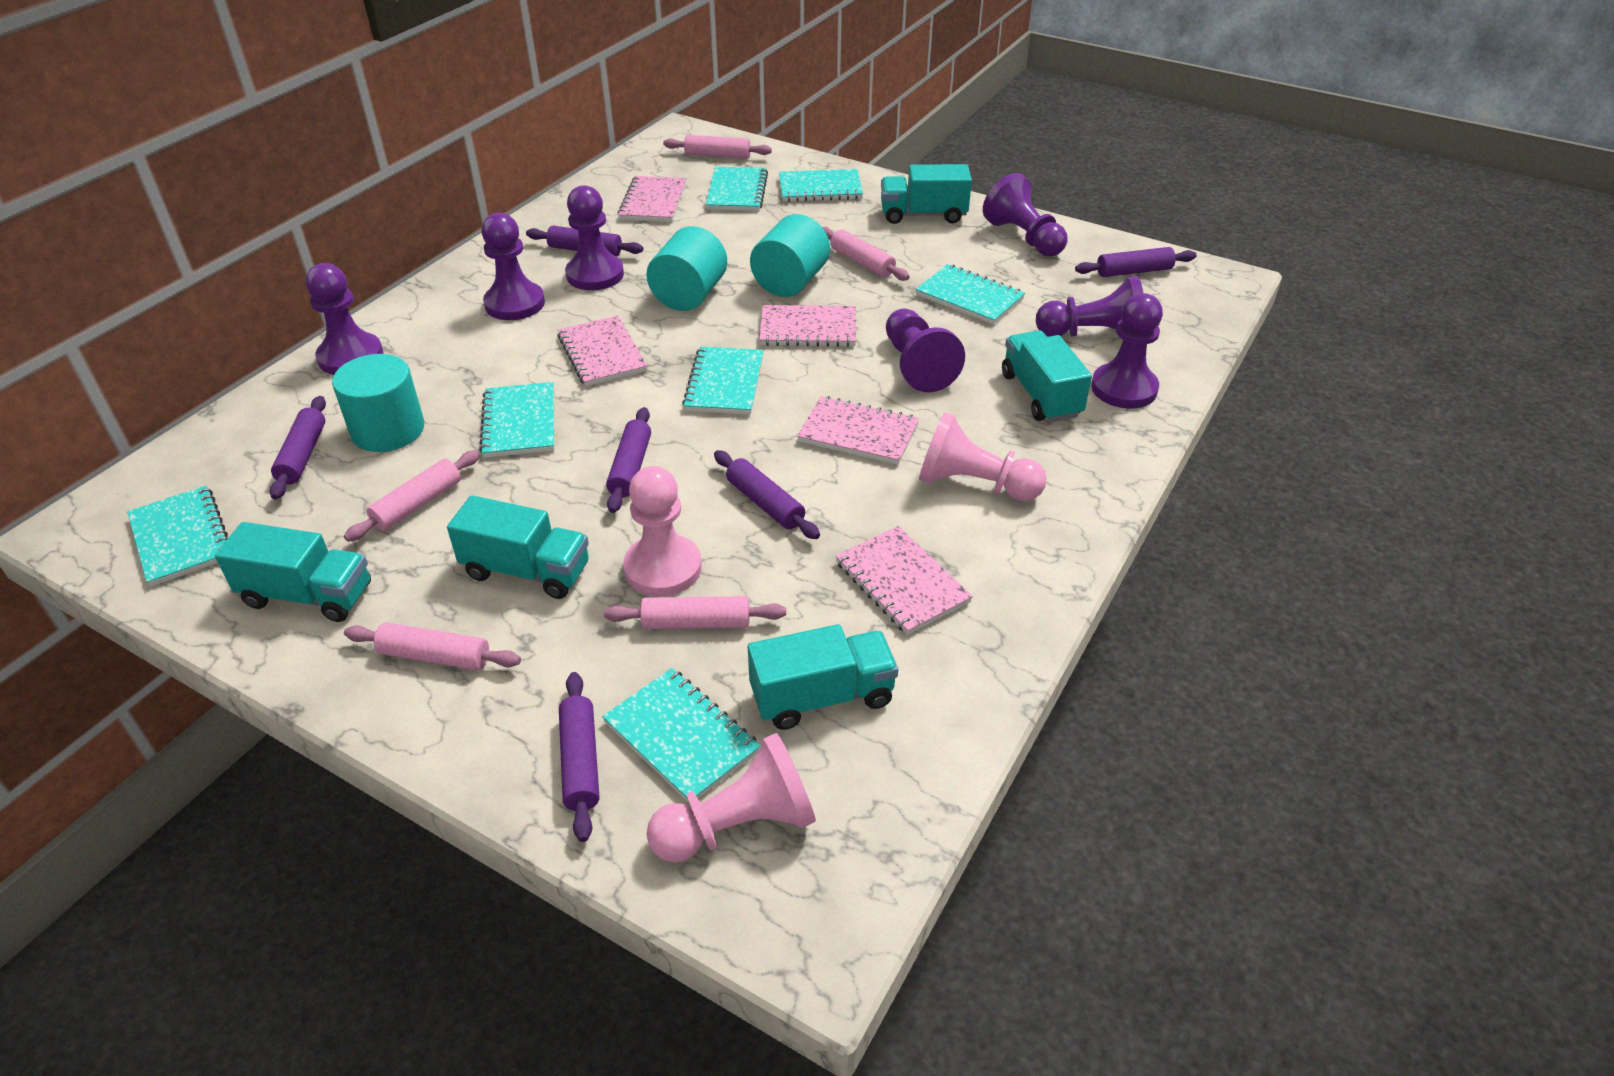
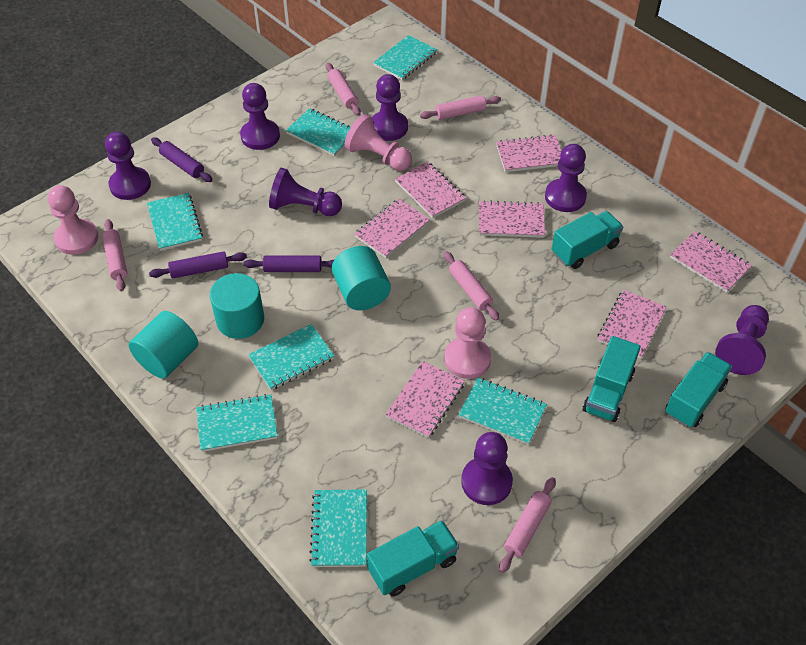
pink notebook: 5 -> 7
purple rolling pin: 6 -> 3
turquoise truck: 5 -> 4

